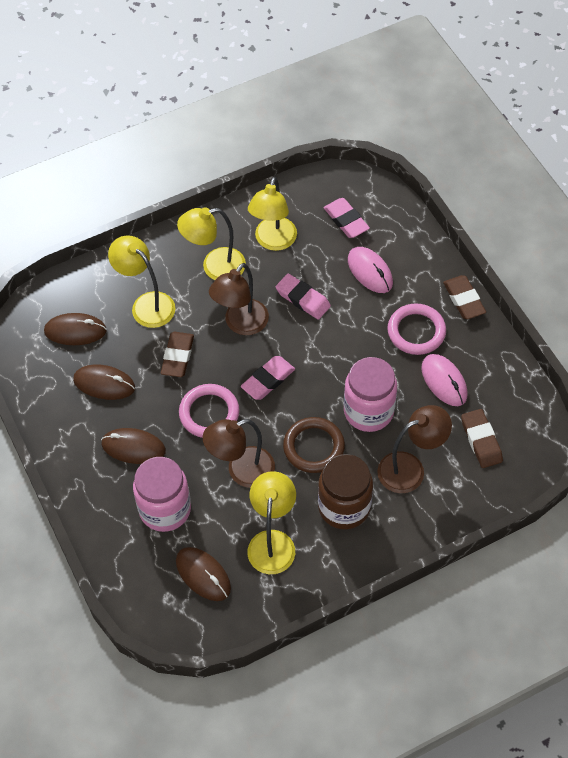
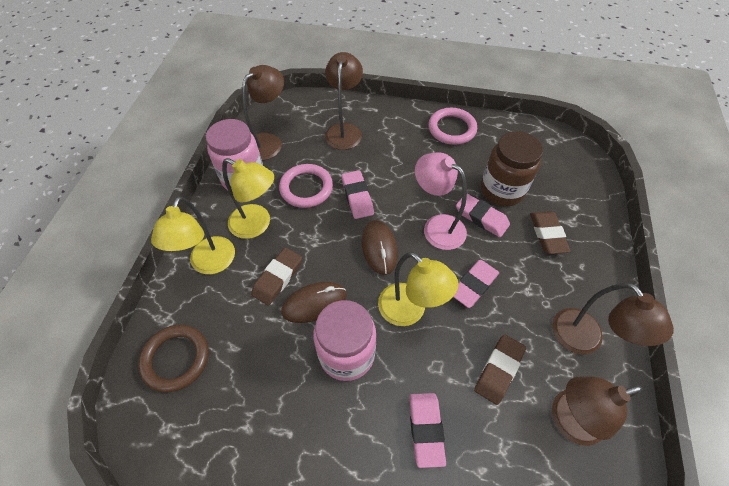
brown lamp: 3 -> 4
brown mouse: 4 -> 2
pink eraser: 3 -> 4
pink lamp: 0 -> 1
pink mouse: 2 -> 0
yellow lamp: 4 -> 3

